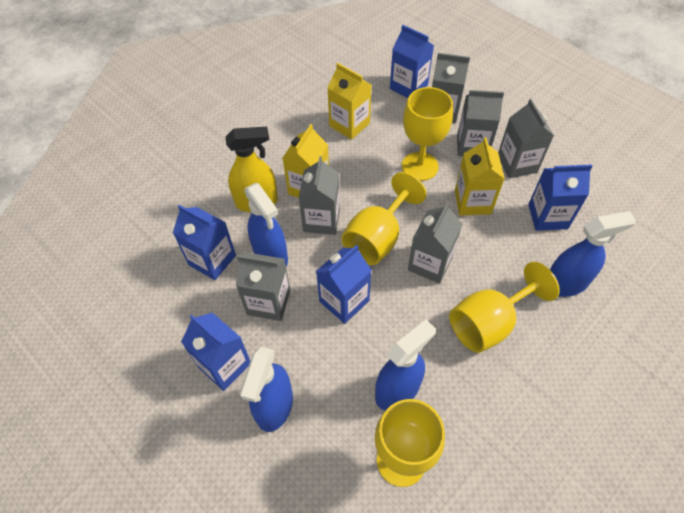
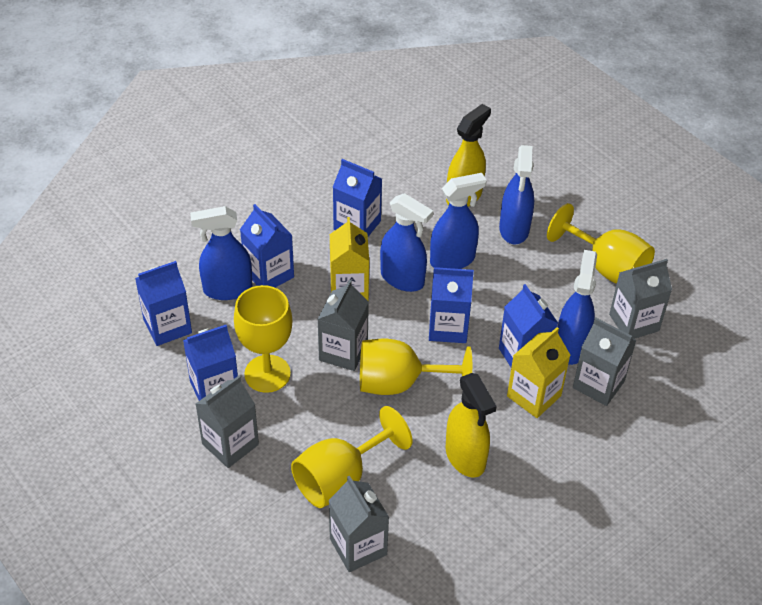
blue carton: 5 -> 6
blue spray bottle: 4 -> 5
grey carton: 6 -> 5
yellow carton: 3 -> 2
yellow spray bottle: 1 -> 2

